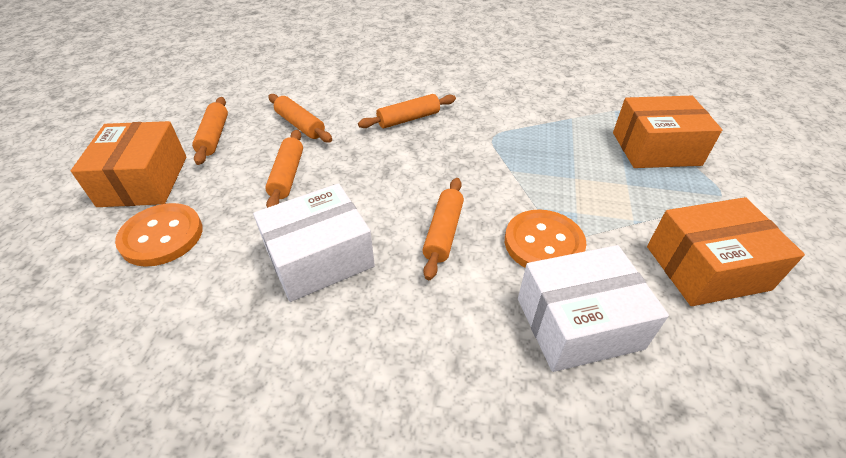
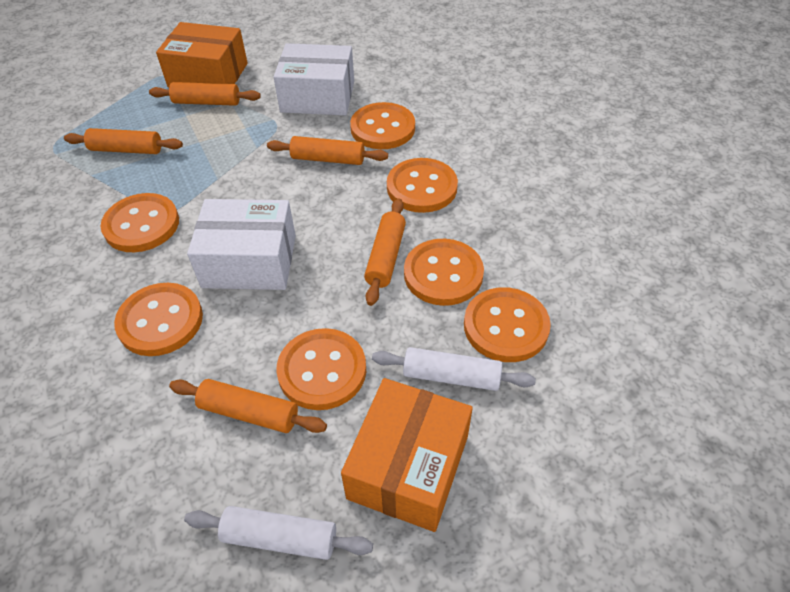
orange box: 3 -> 2
orange button: 2 -> 7
white rolling pin: 0 -> 2

